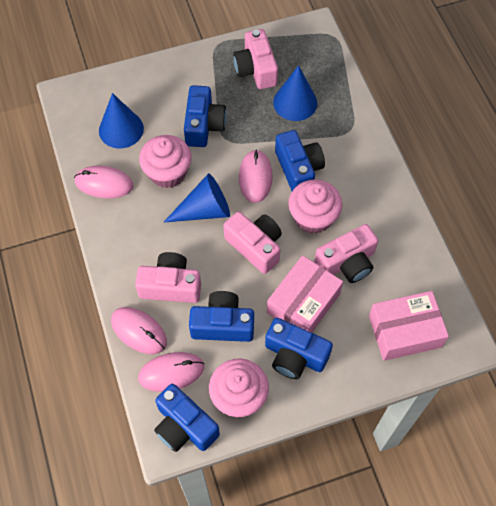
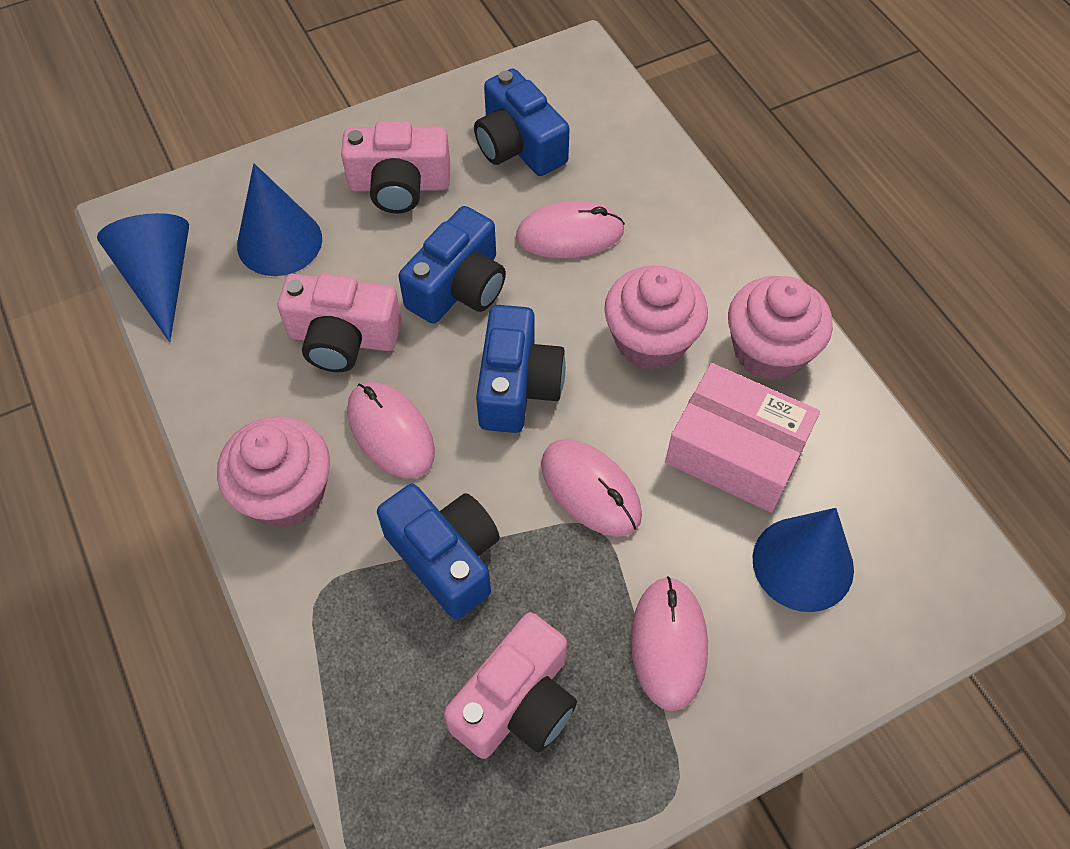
blue camera: 5 -> 4
pink box: 2 -> 1
pink camera: 4 -> 3

